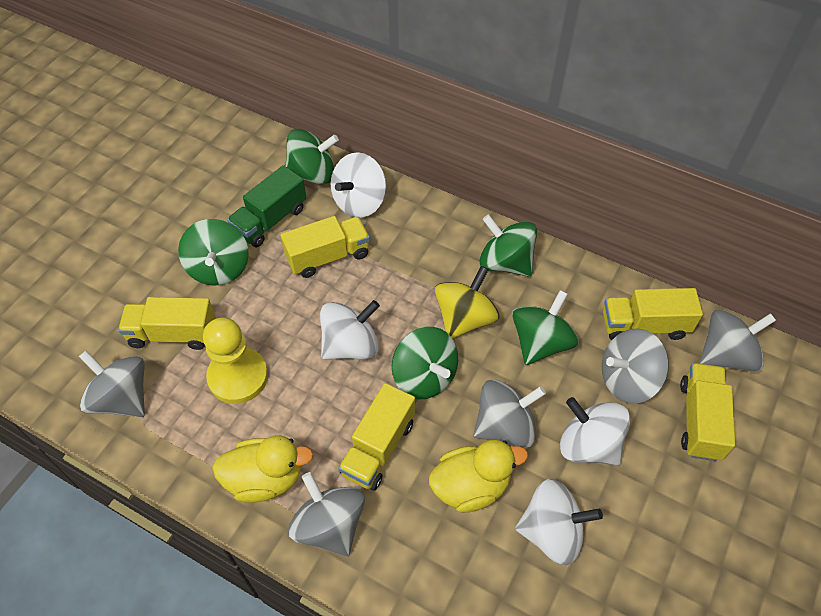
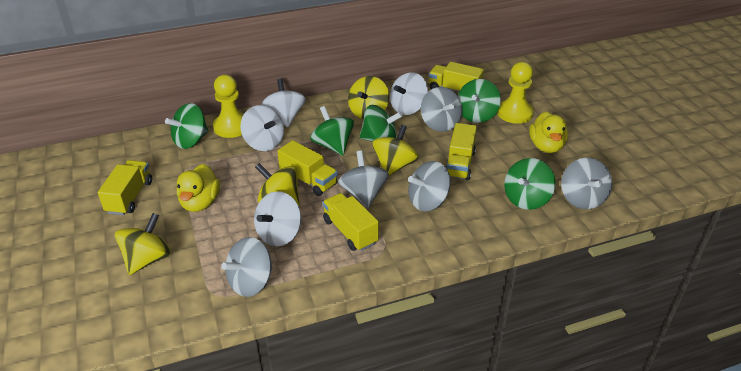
green truck: 1 -> 0
yellow pawn: 1 -> 2
yellow spinning top: 1 -> 4

